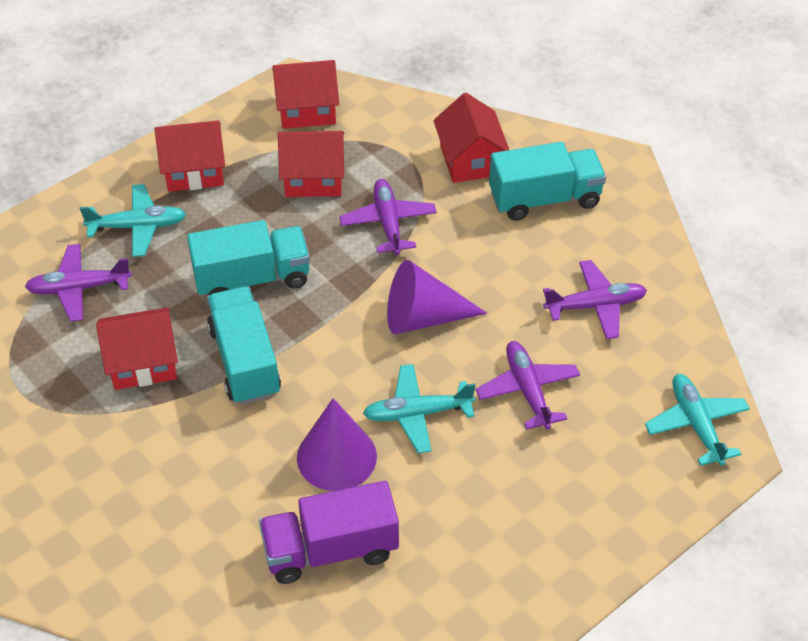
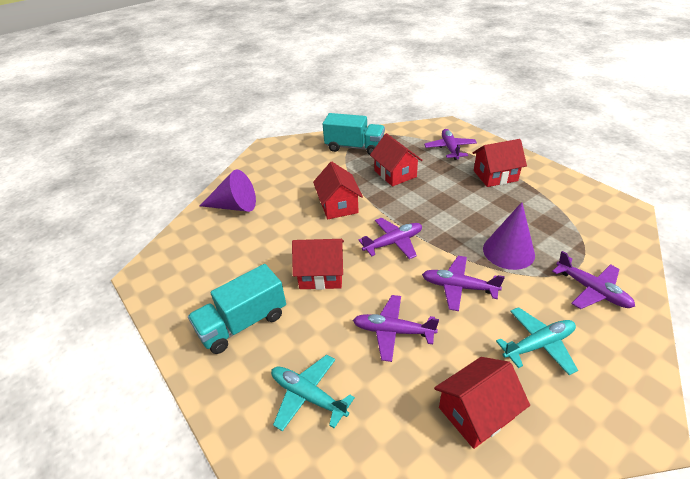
purple plane: 4 -> 5
purple truck: 1 -> 0
turquoise plane: 3 -> 2
turquoise truck: 3 -> 2

